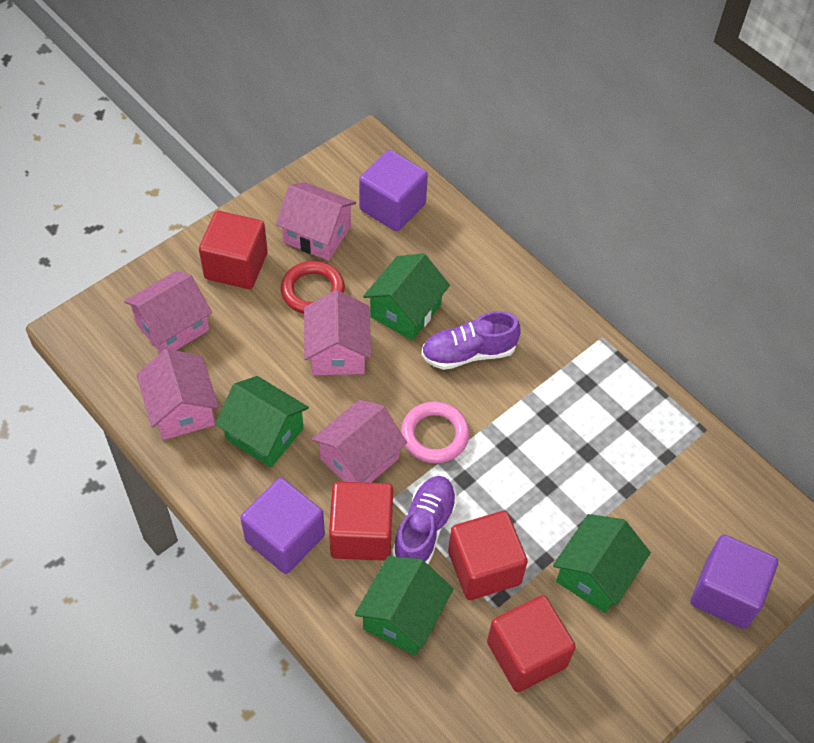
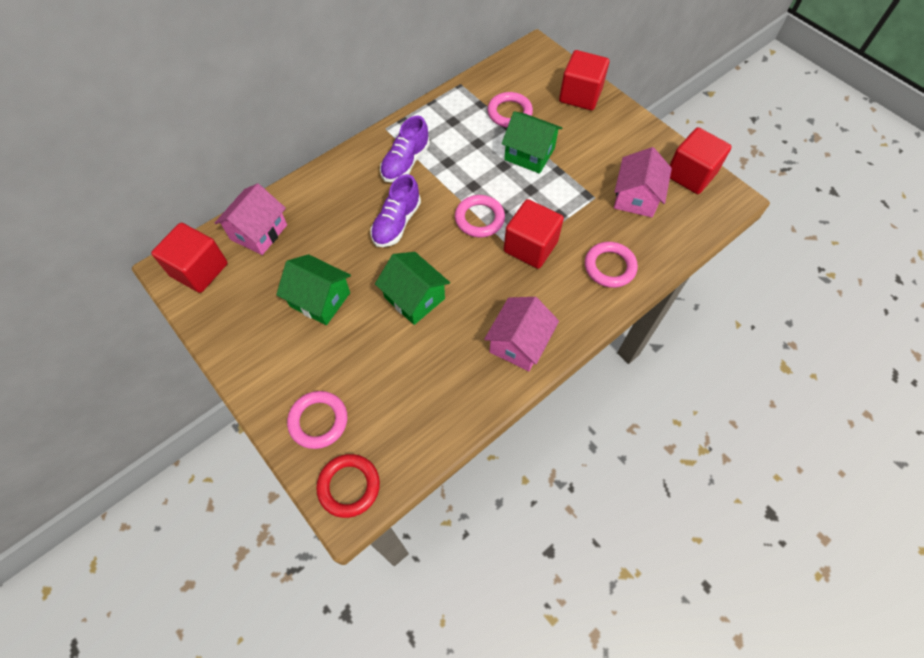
green house: 4 -> 3
pink house: 5 -> 3
pink ring: 1 -> 4
purple cube: 3 -> 0

